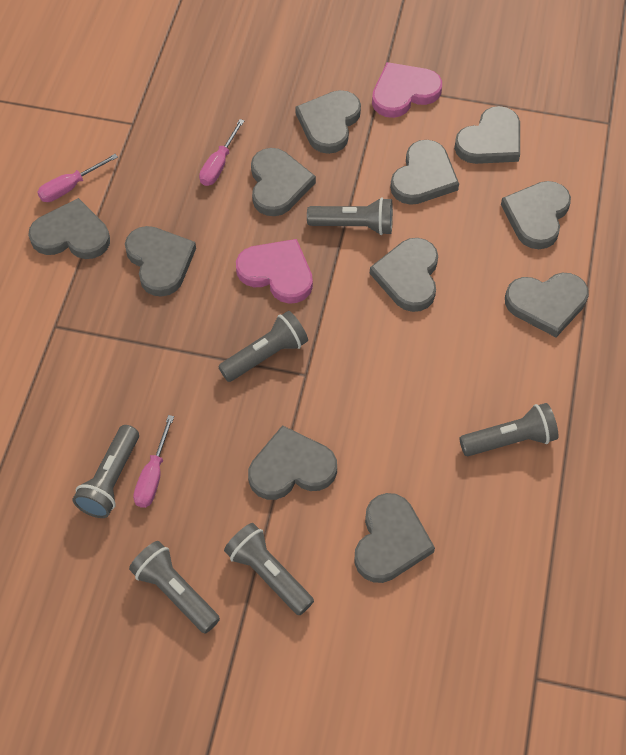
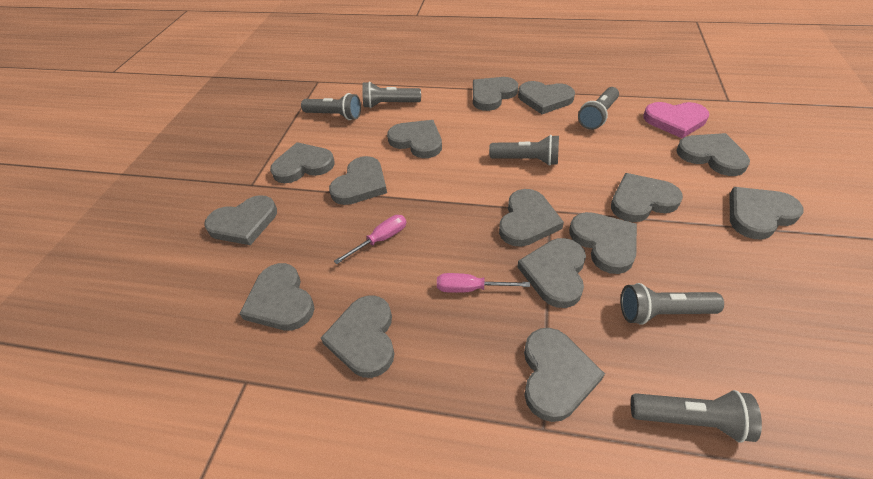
grey heart: 11 -> 15
pink heart: 2 -> 1
pink screwdriver: 3 -> 2

